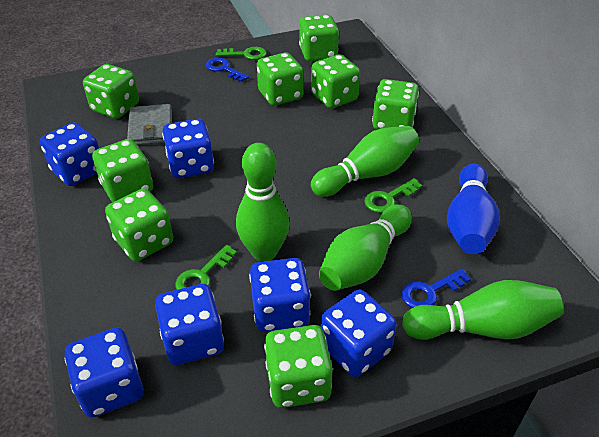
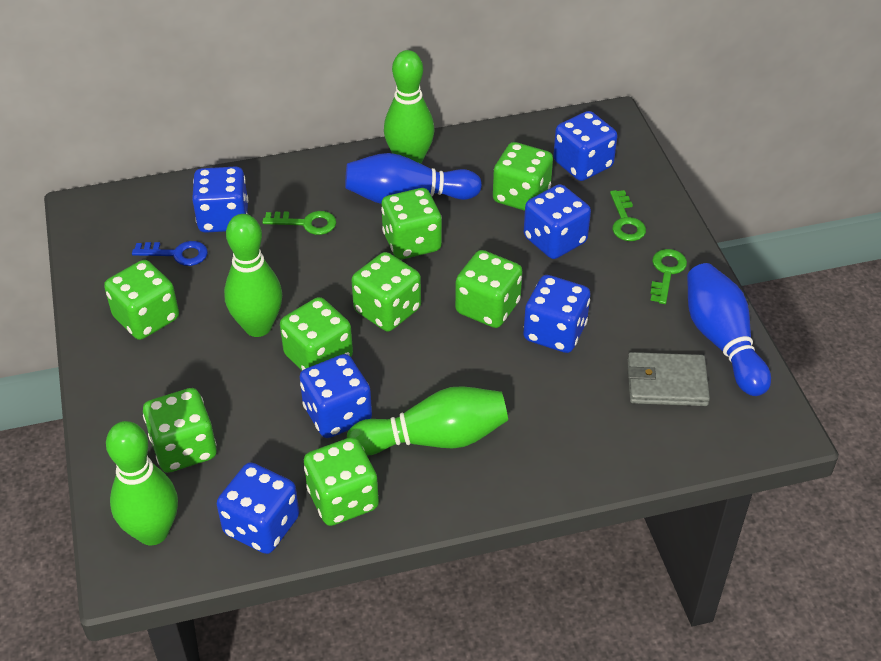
blue bowling pin: 1 -> 2
blue key: 2 -> 1

